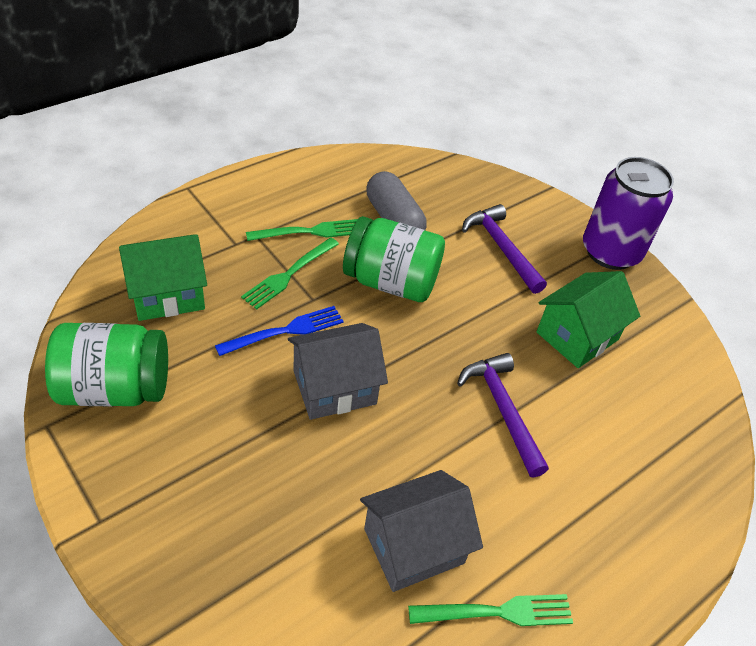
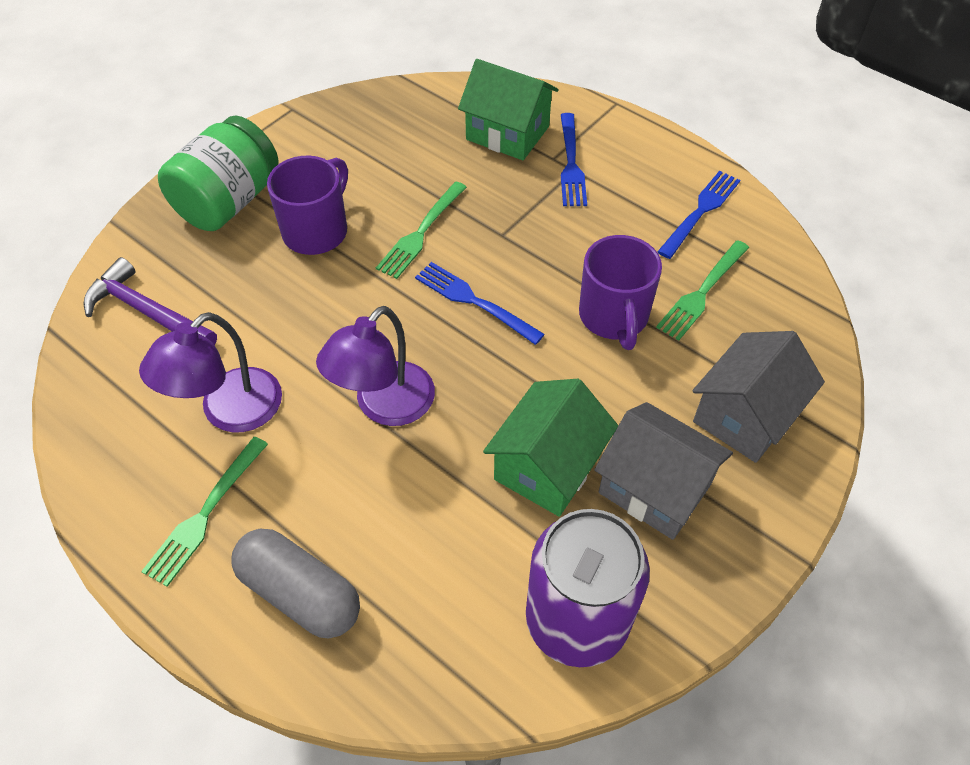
blue fork: 1 -> 3
green jar: 2 -> 1
purple hammer: 2 -> 1
purple lamp: 0 -> 2
purple mug: 0 -> 2

